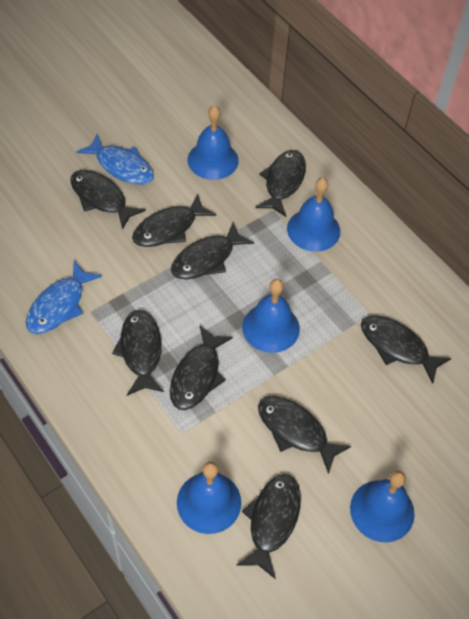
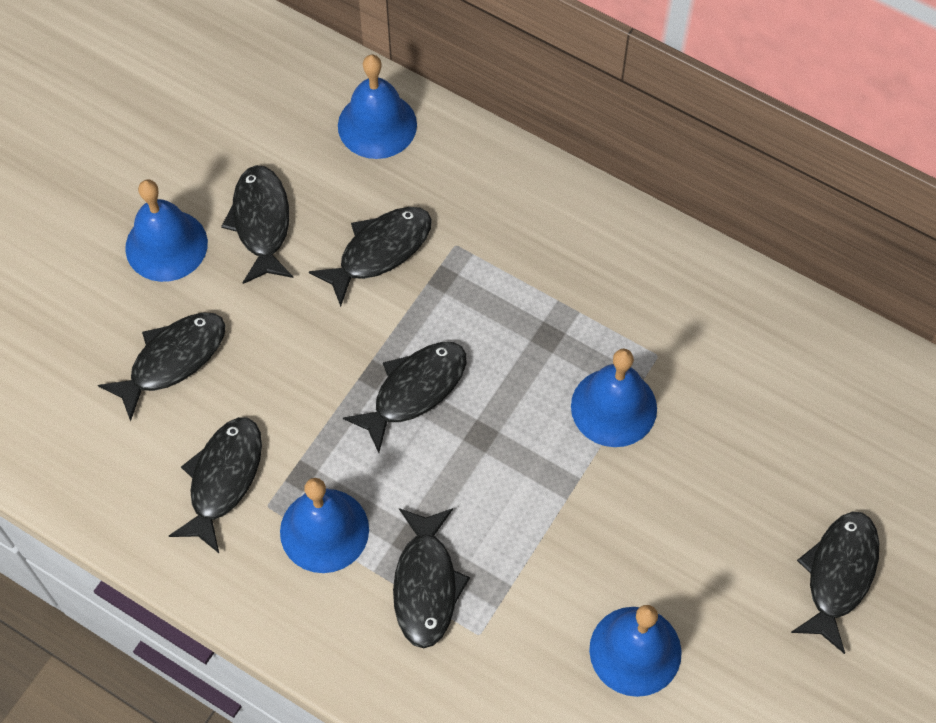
black fish: 9 -> 7
blue fish: 2 -> 0

